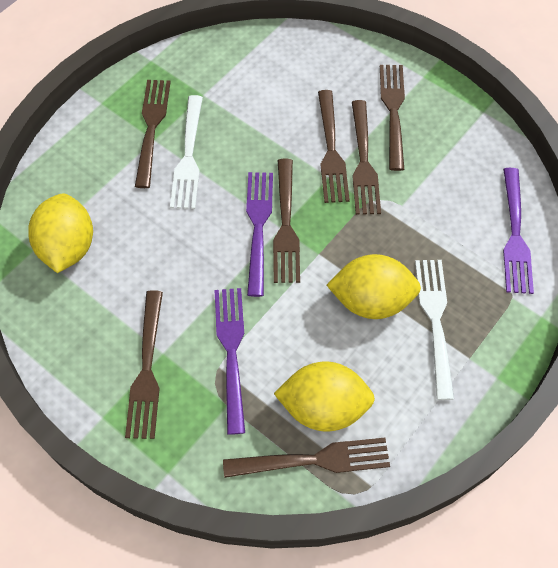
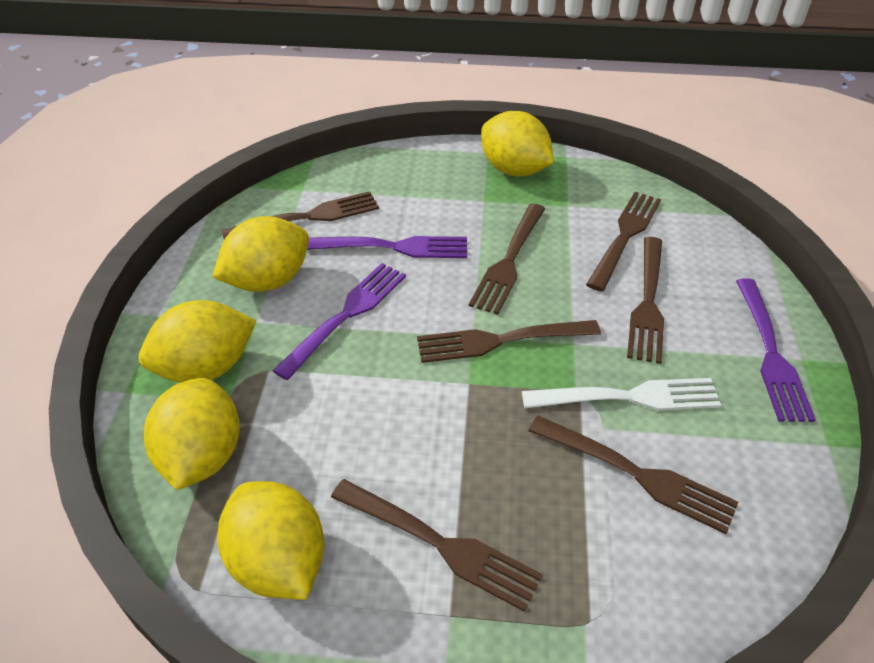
white fork: 2 -> 1
yellow lemon: 3 -> 5

